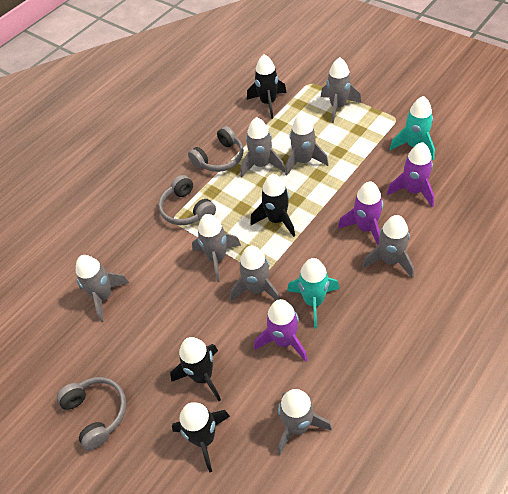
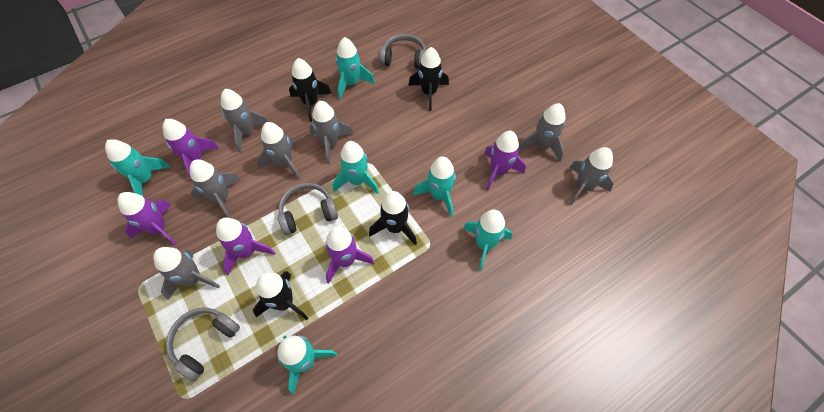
grey rocket: 8 -> 7
purple rocket: 3 -> 5
turquoise rocket: 2 -> 6

